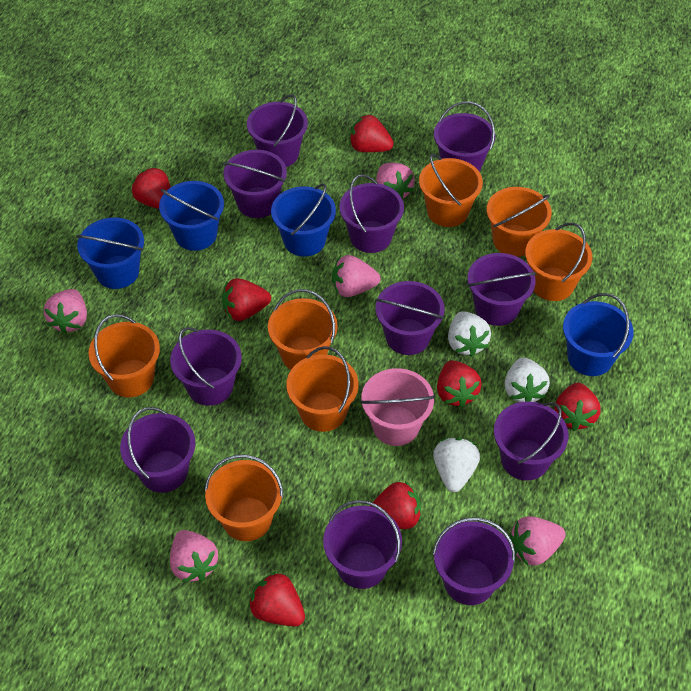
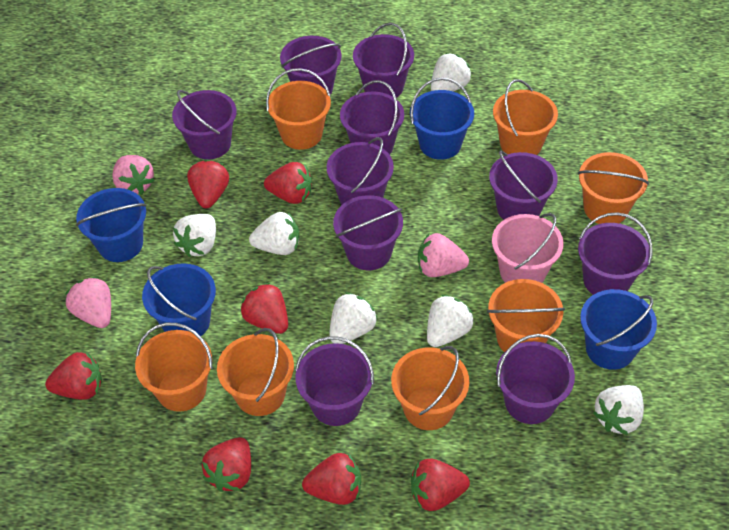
pink strawberry: 5 -> 3
purple bucket: 11 -> 10
white strawberry: 3 -> 6

